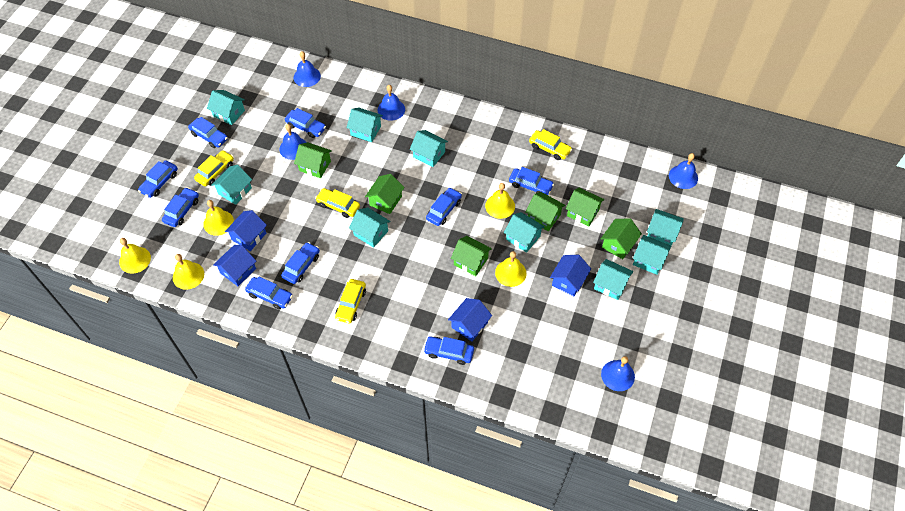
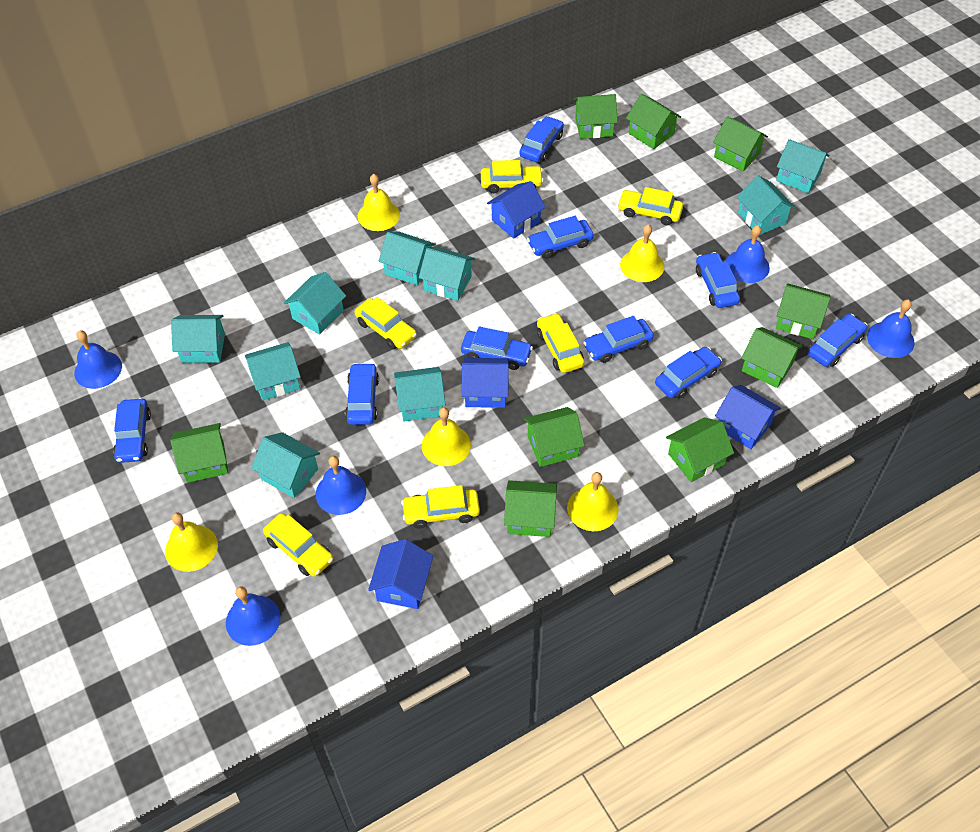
green house: 6 -> 9
yellow car: 4 -> 6

